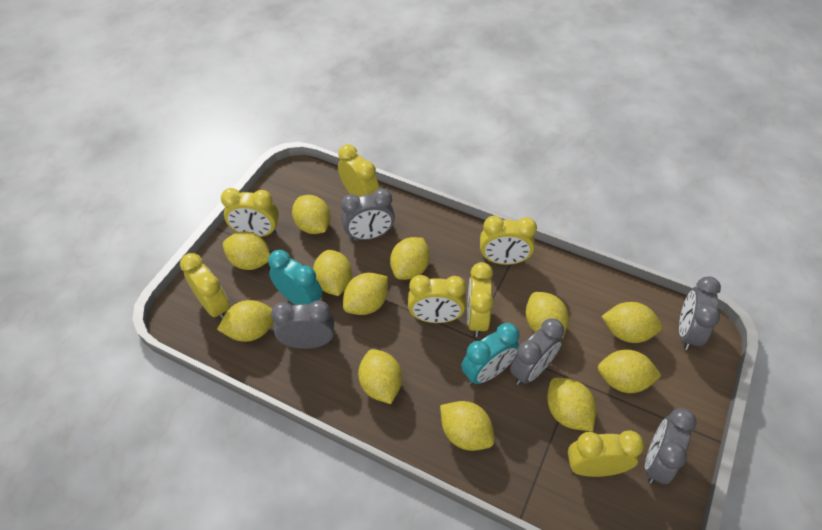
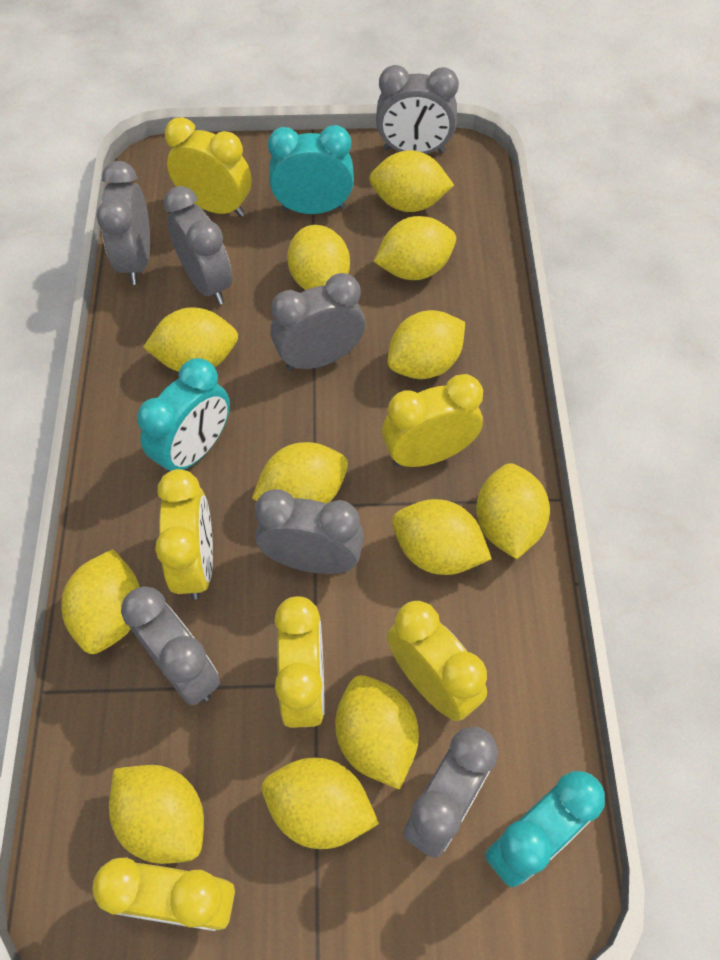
grey clock: 5 -> 7
turquoise clock: 2 -> 3
yellow clock: 7 -> 6

